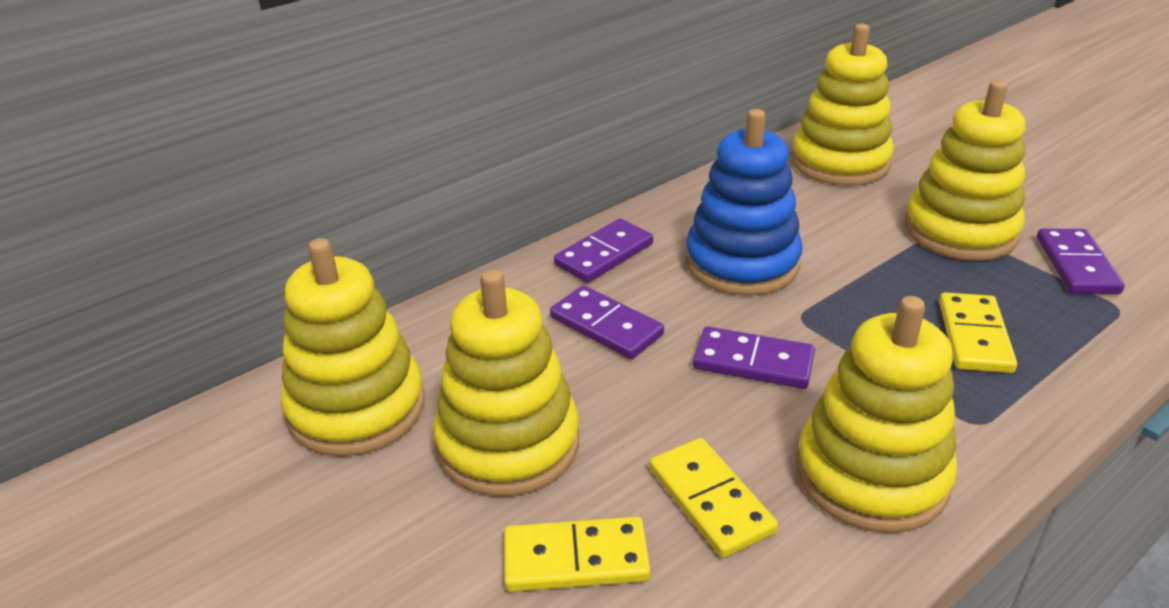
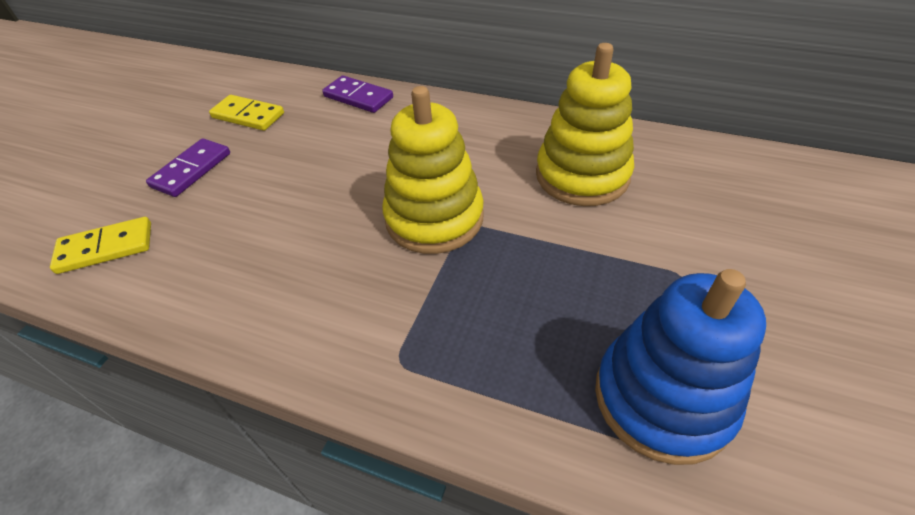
purple domino: 4 -> 2
yellow domino: 3 -> 2
yellow stacking toy: 5 -> 2

